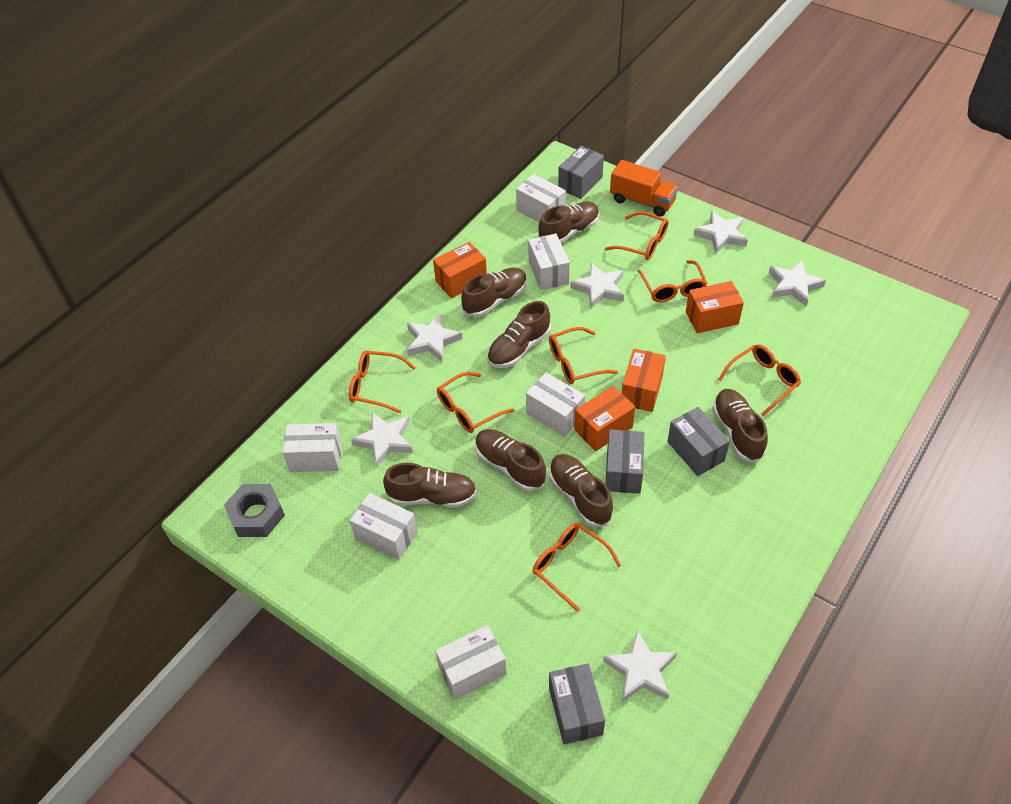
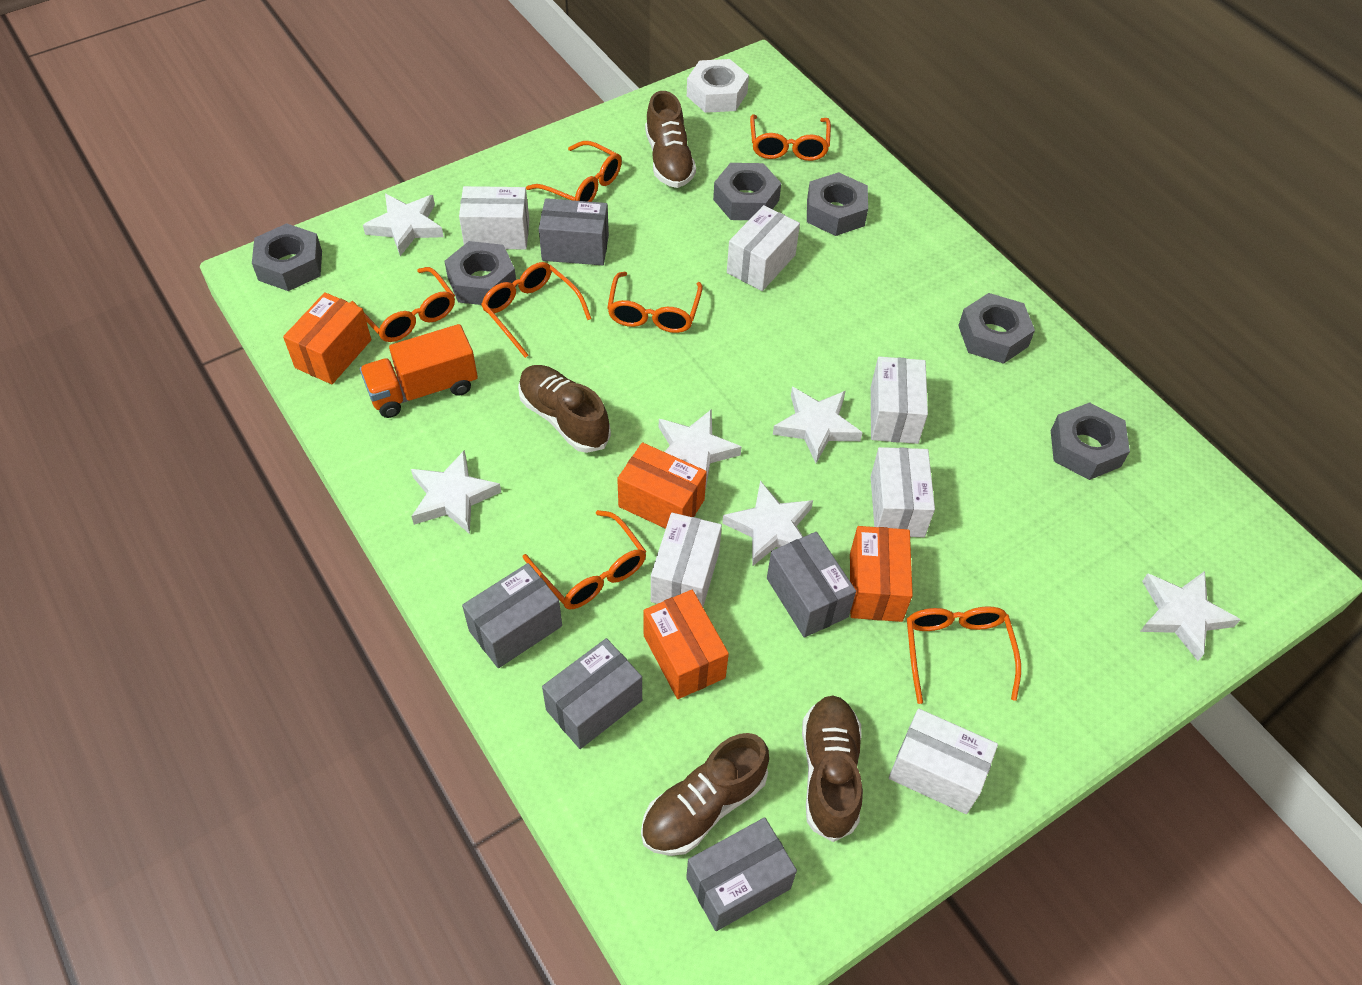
brown shoe: 7 -> 4
grey box: 4 -> 5
grey nut: 1 -> 6
white nut: 0 -> 1

